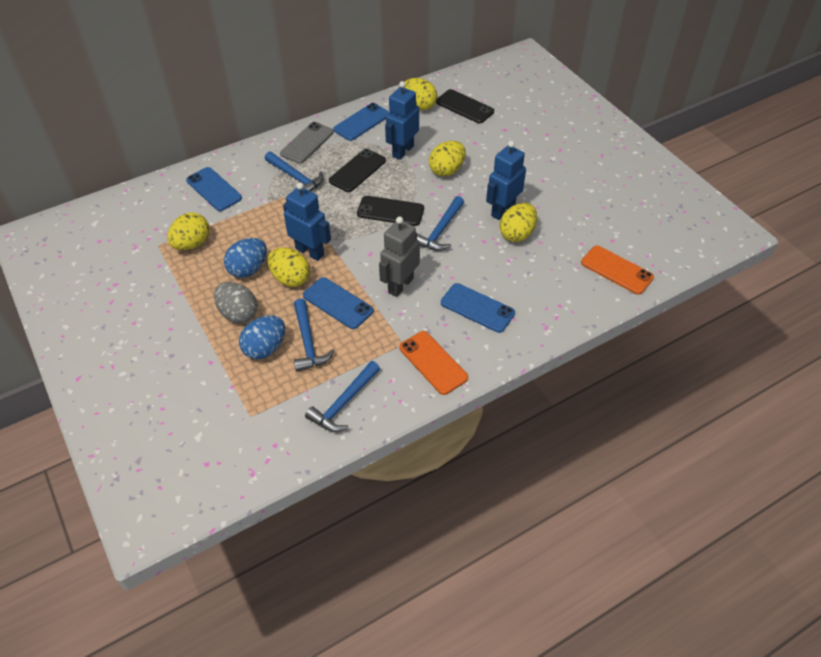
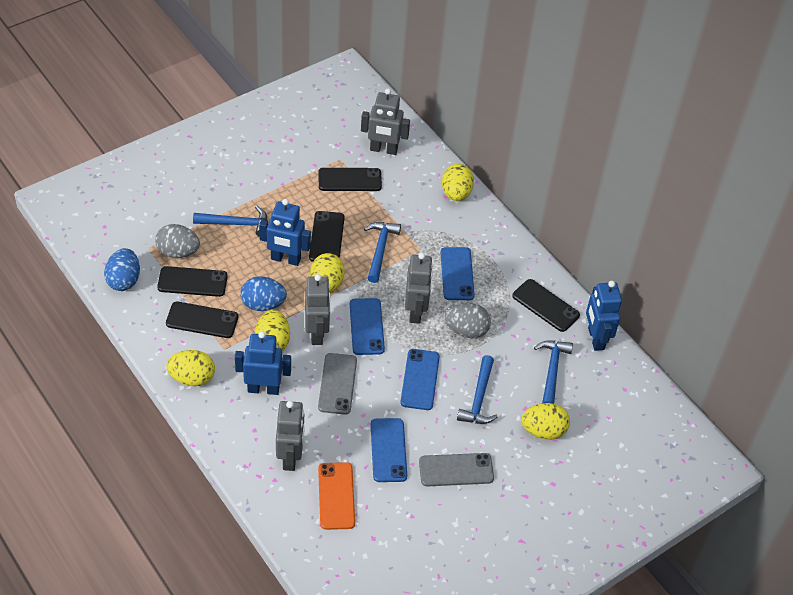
black phone: 3 -> 5
grey egg: 1 -> 2
grey phone: 1 -> 2
grey robot: 1 -> 4
orange phone: 2 -> 1

